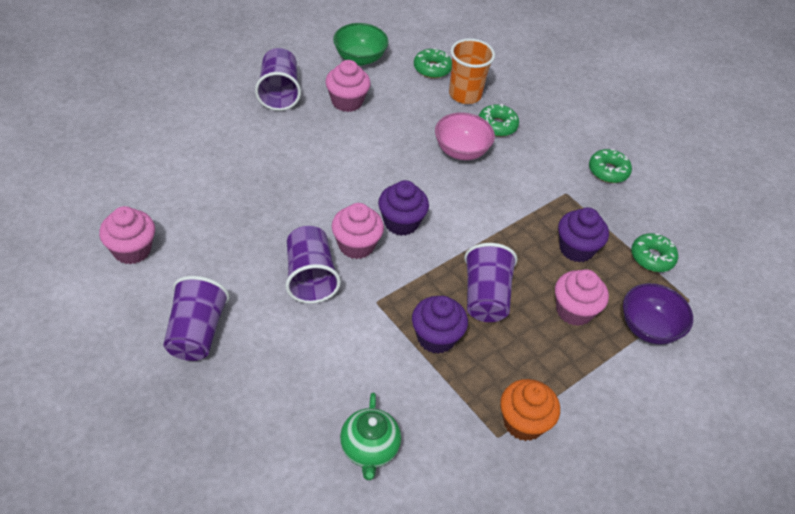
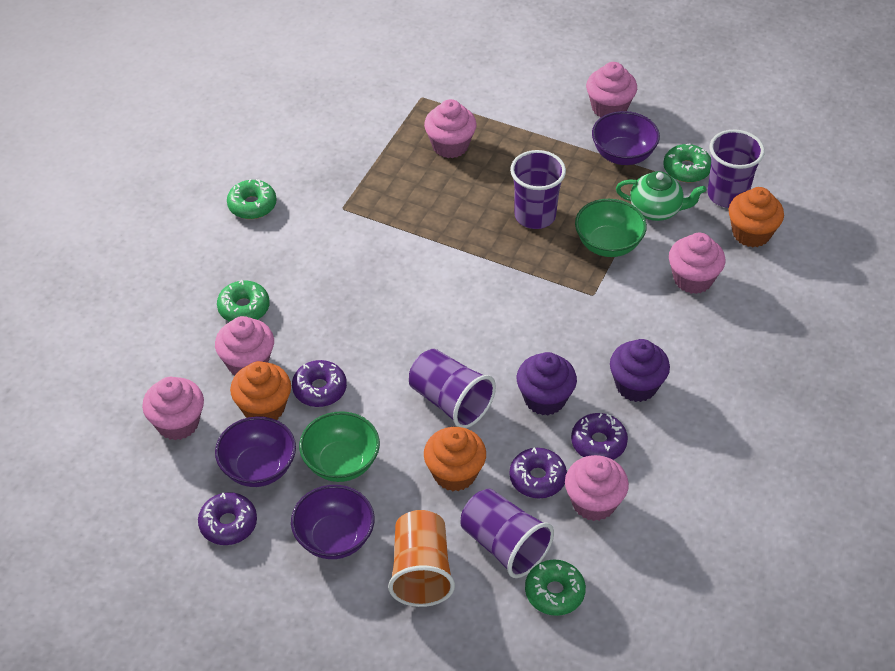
green bowl: 1 -> 2
orange cupcake: 1 -> 3
pink bowl: 1 -> 0
pink cupcake: 4 -> 6
purple bowl: 1 -> 3
purple cupcake: 3 -> 2
purple donut: 0 -> 4

